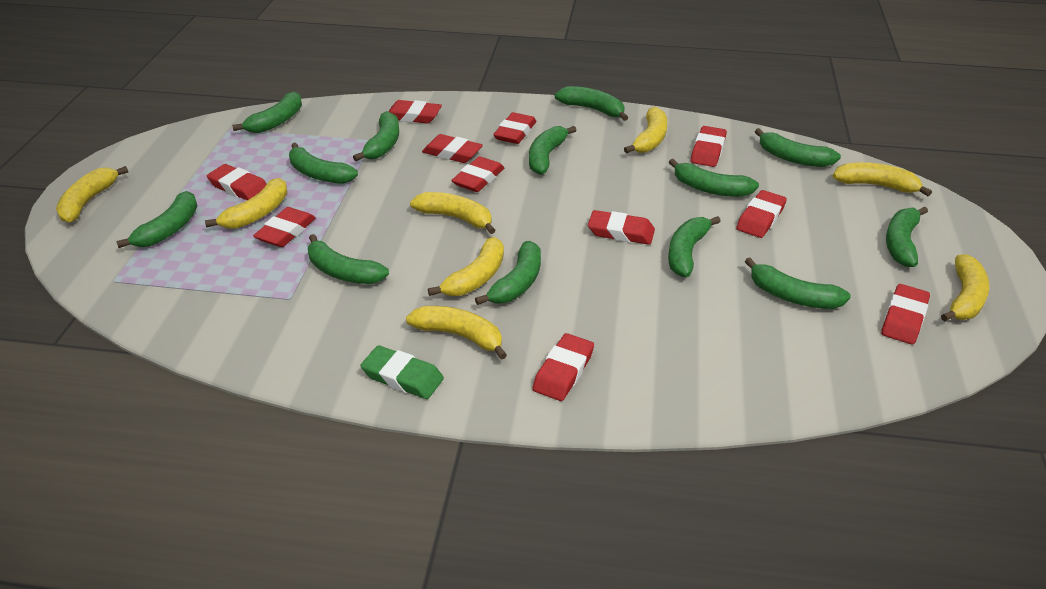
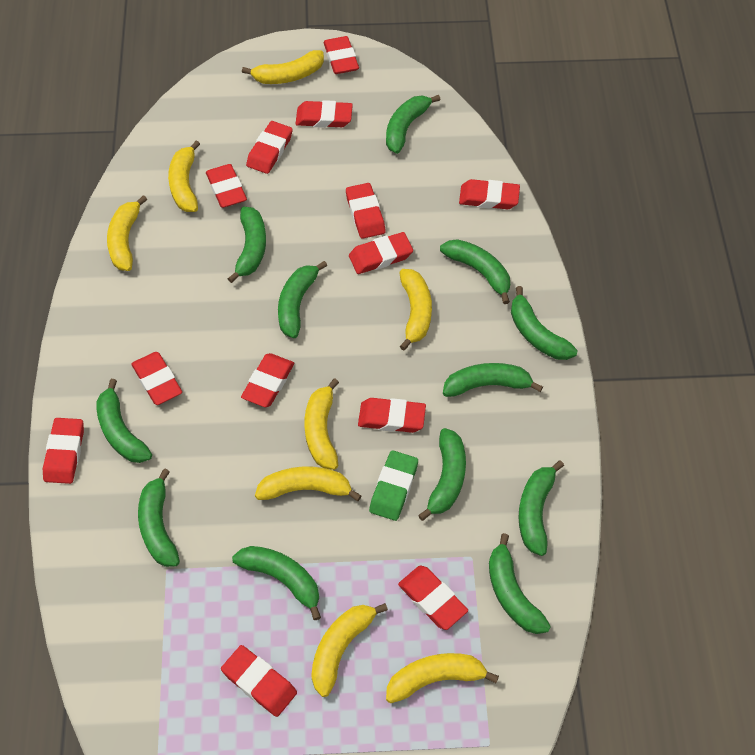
green banana: 13 -> 12
red eraser: 11 -> 13

